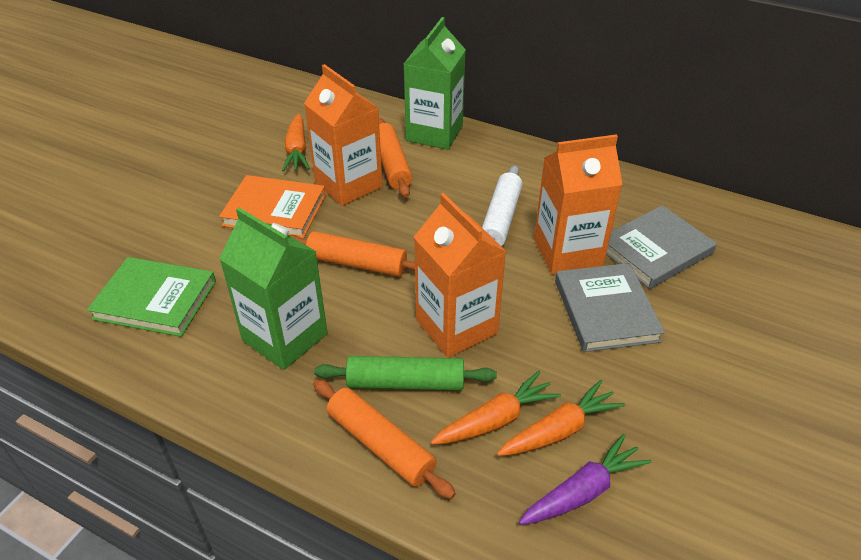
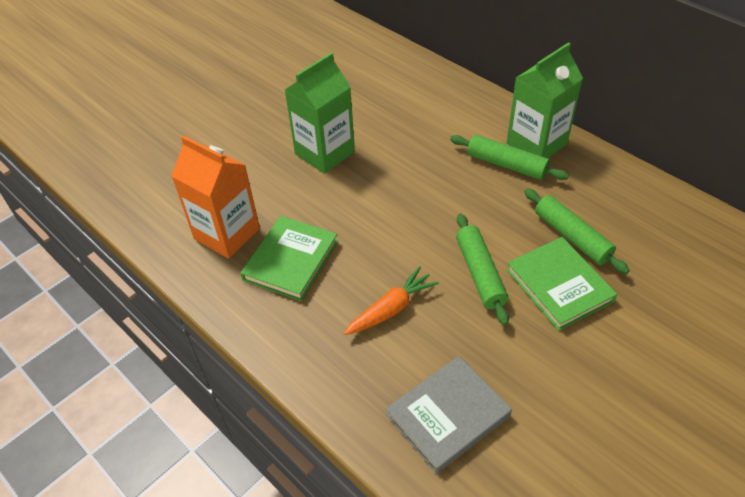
green book: 1 -> 2
green rolling pin: 1 -> 3
grey book: 2 -> 1
orange book: 1 -> 0
orange carrot: 3 -> 1
orange carton: 3 -> 1
orange rolling pin: 3 -> 0
purple carrot: 1 -> 0
white rolling pin: 1 -> 0

